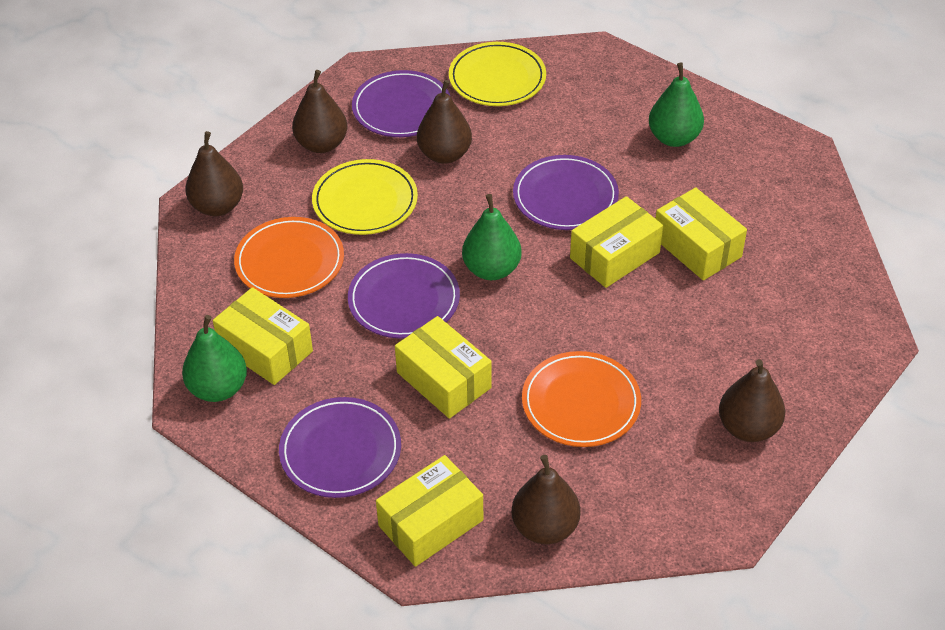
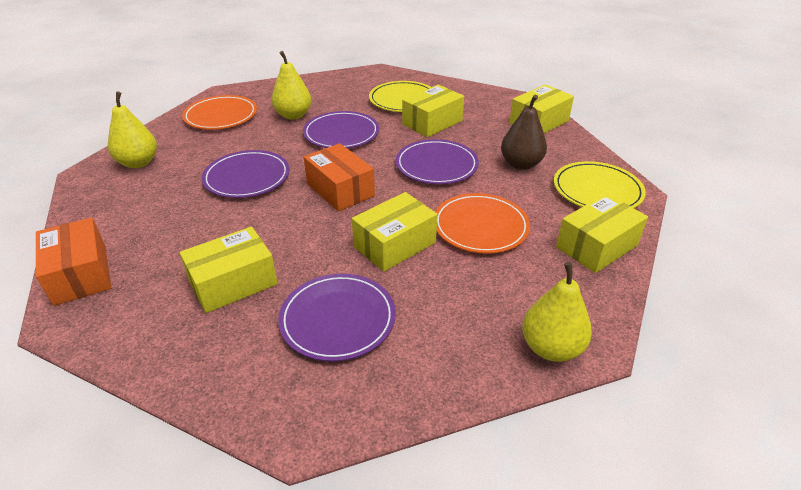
brown pear: 5 -> 1
green pear: 3 -> 0
orange box: 0 -> 2
yellow pear: 0 -> 3

